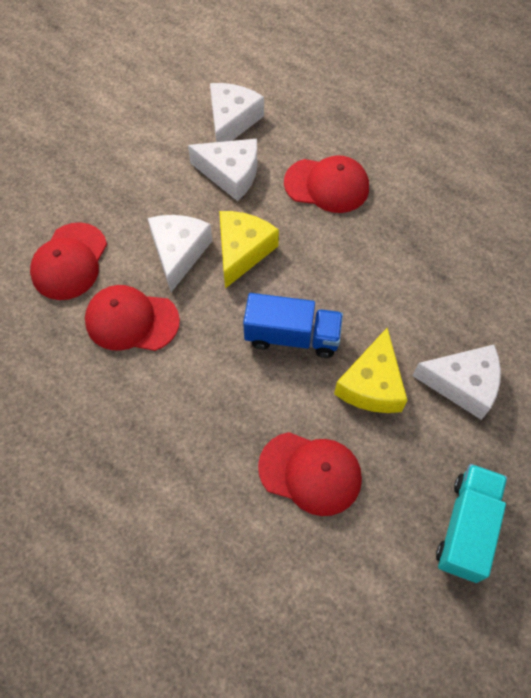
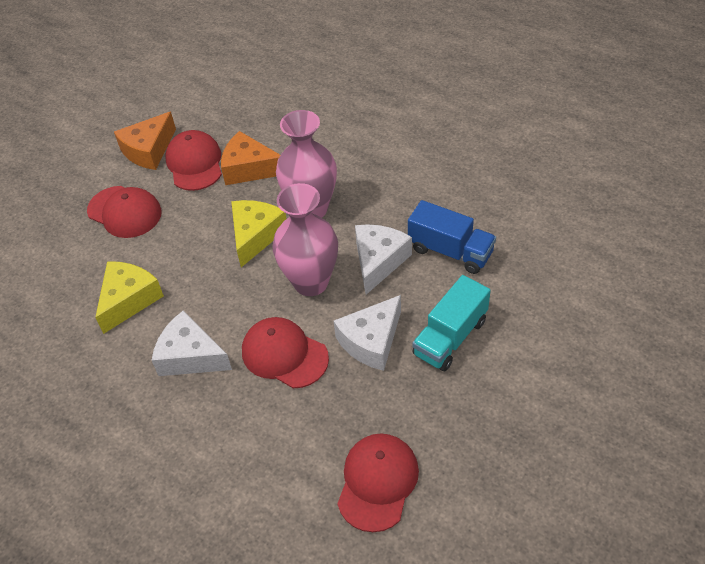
orange cheese: 0 -> 2
pink vase: 0 -> 2
white cheese: 4 -> 3

